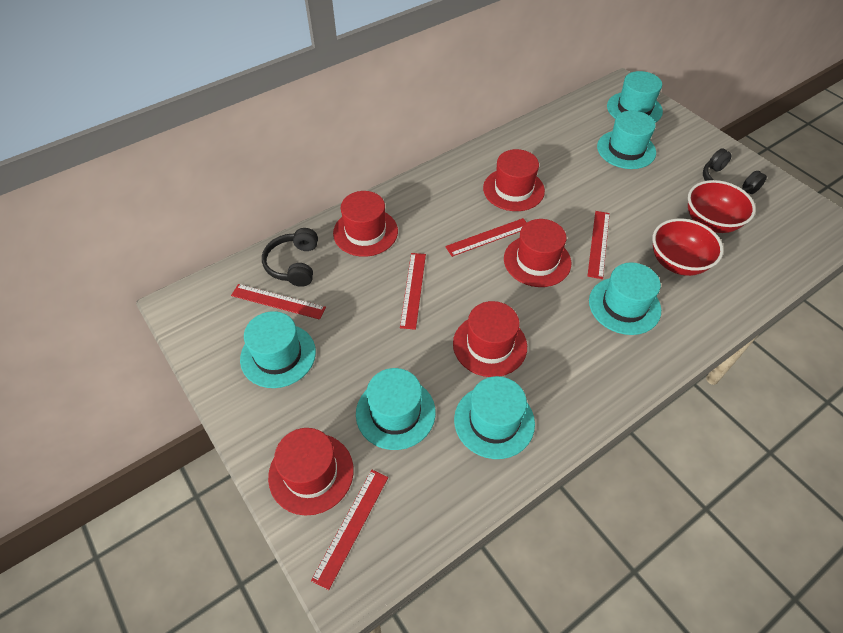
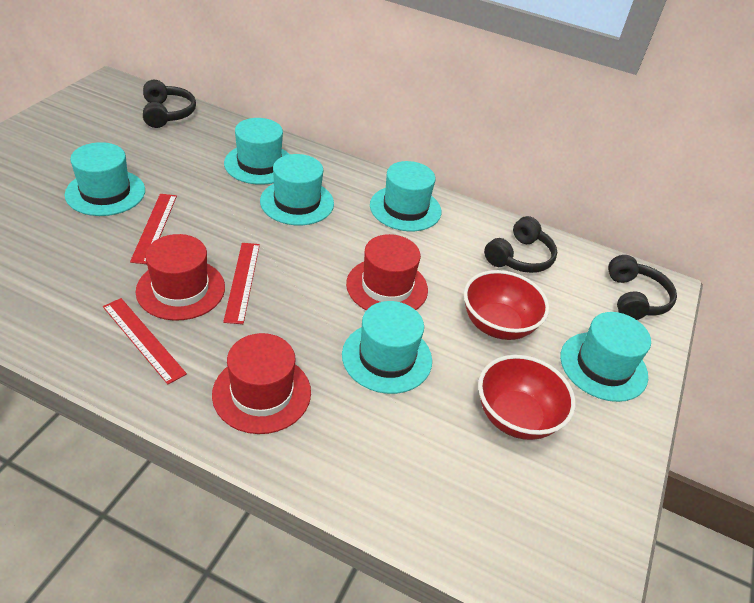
black headphones: 2 -> 3
red hat: 5 -> 3
red ruler: 5 -> 3

